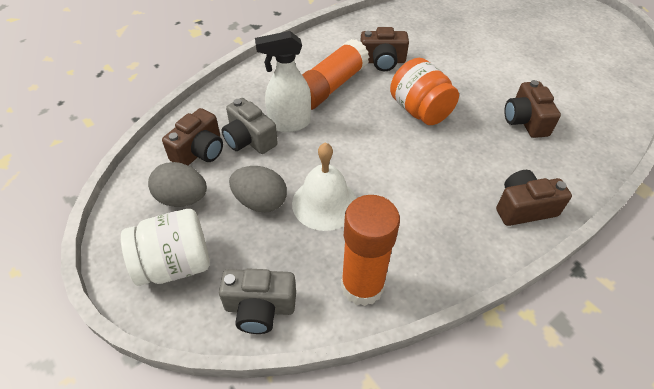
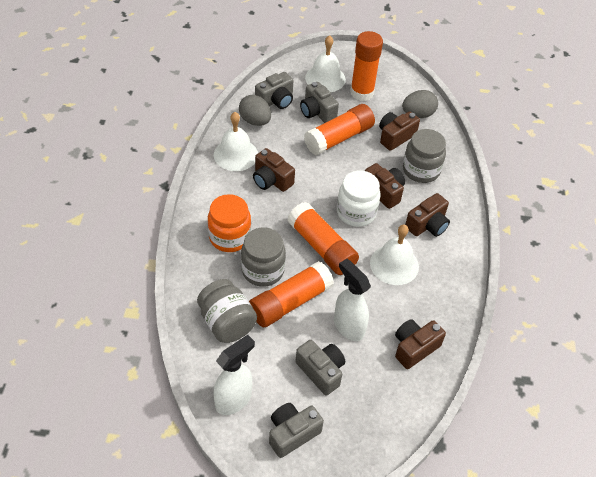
brown camera: 4 -> 5
grey camera: 2 -> 4
grey jar: 0 -> 3
orange glue stick: 2 -> 4
white bell: 1 -> 3
white spray bottle: 1 -> 2

